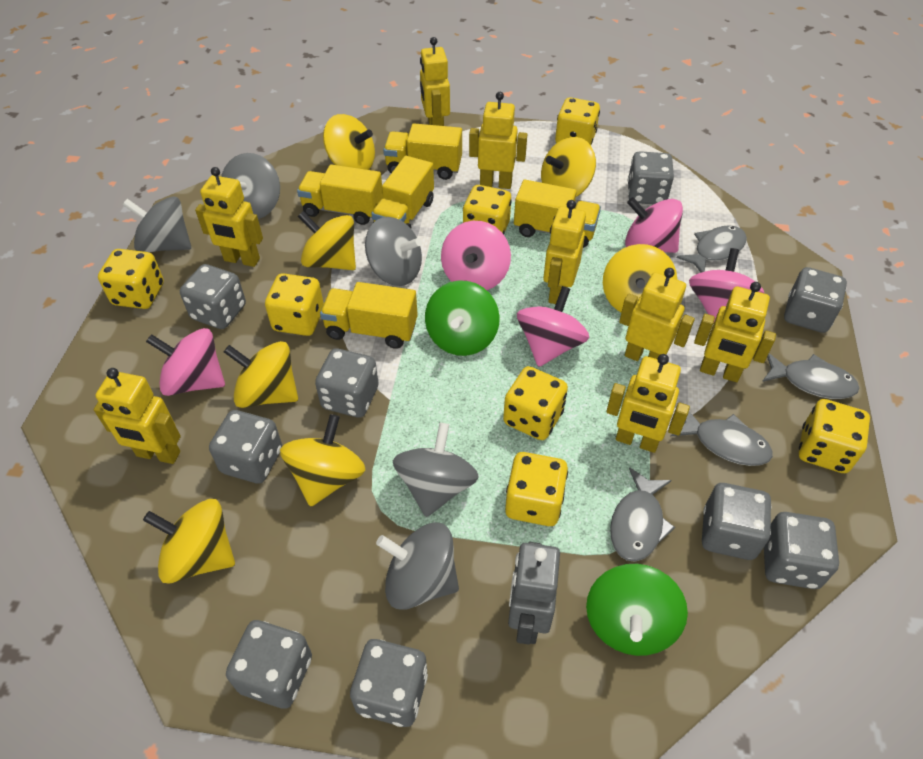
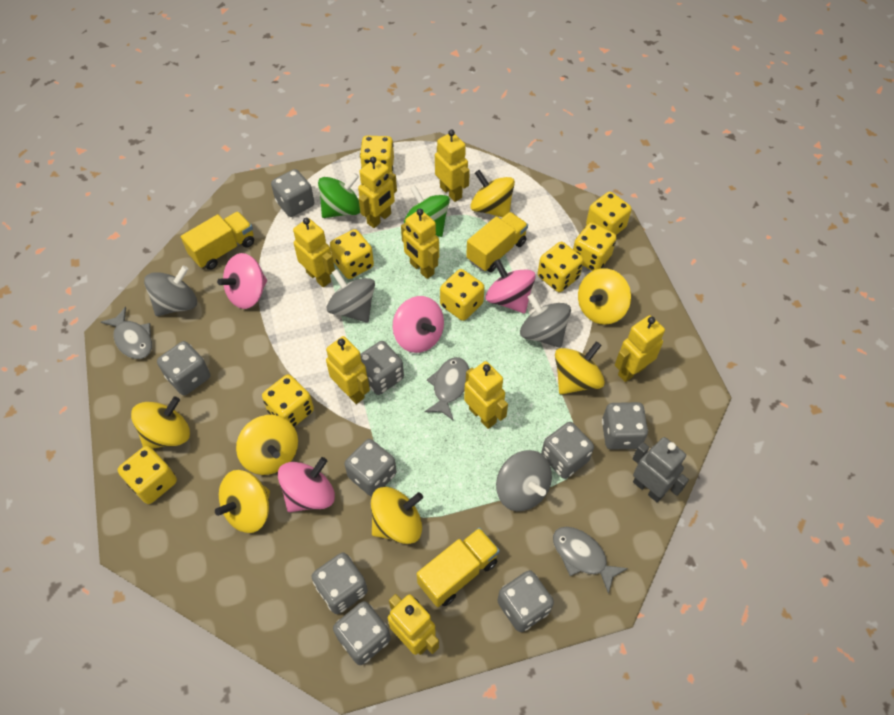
grey fish: 4 -> 3
grey spinning top: 5 -> 4
pink spinning top: 5 -> 4
yellow dice: 7 -> 8
yellow truck: 5 -> 3

